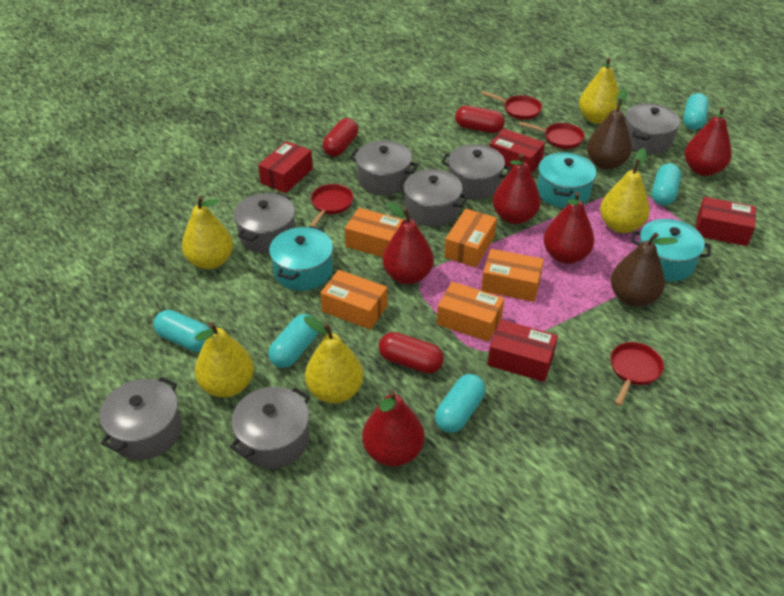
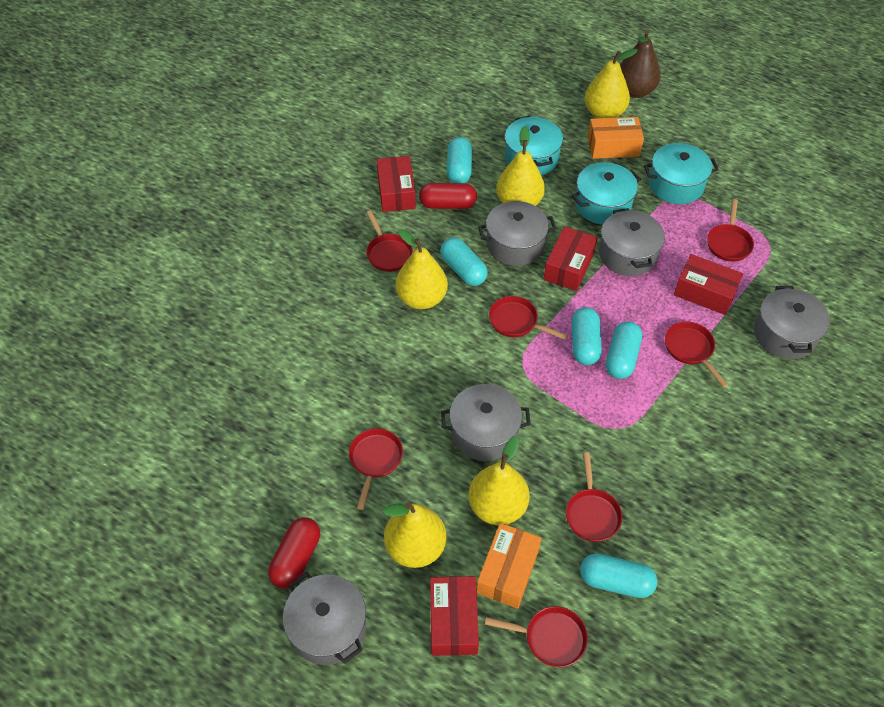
brown pear: 2 -> 1
grey pot: 7 -> 5
orange box: 5 -> 2
red capsule: 3 -> 2
red pan: 4 -> 7
red pear: 5 -> 0

